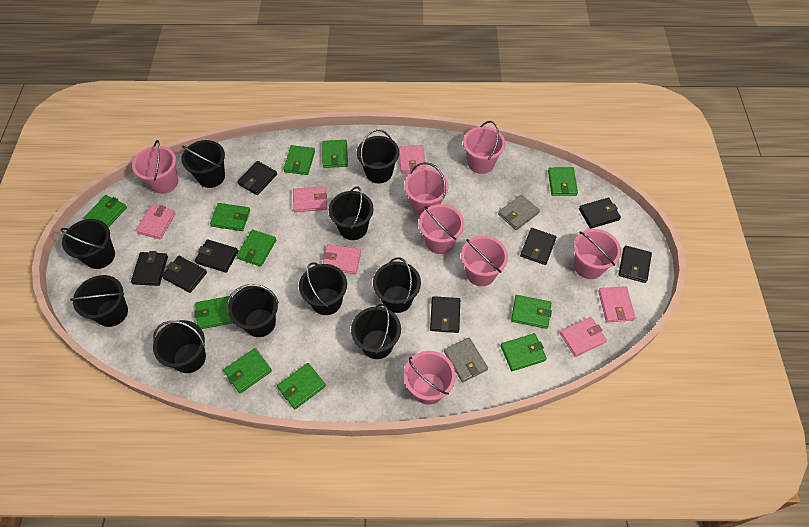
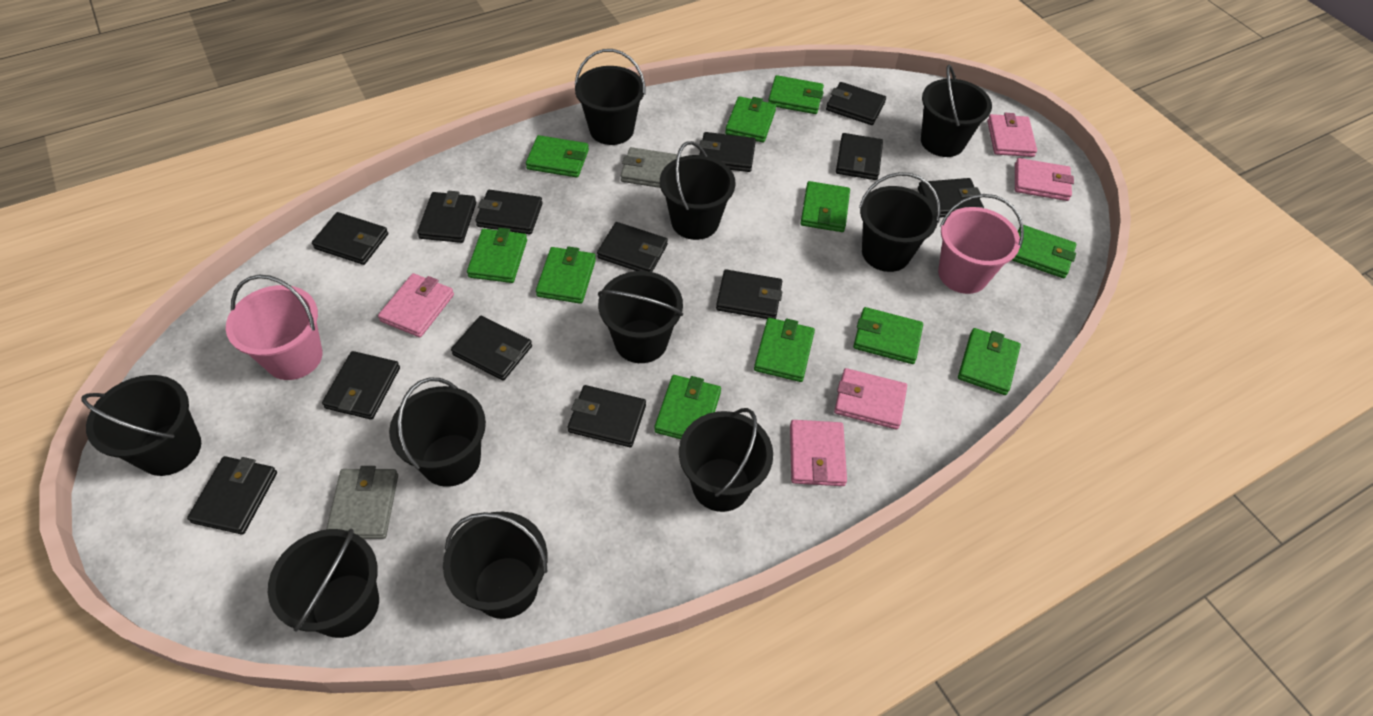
black wallet: 8 -> 13
pink bucket: 7 -> 2
pink wallet: 6 -> 5

